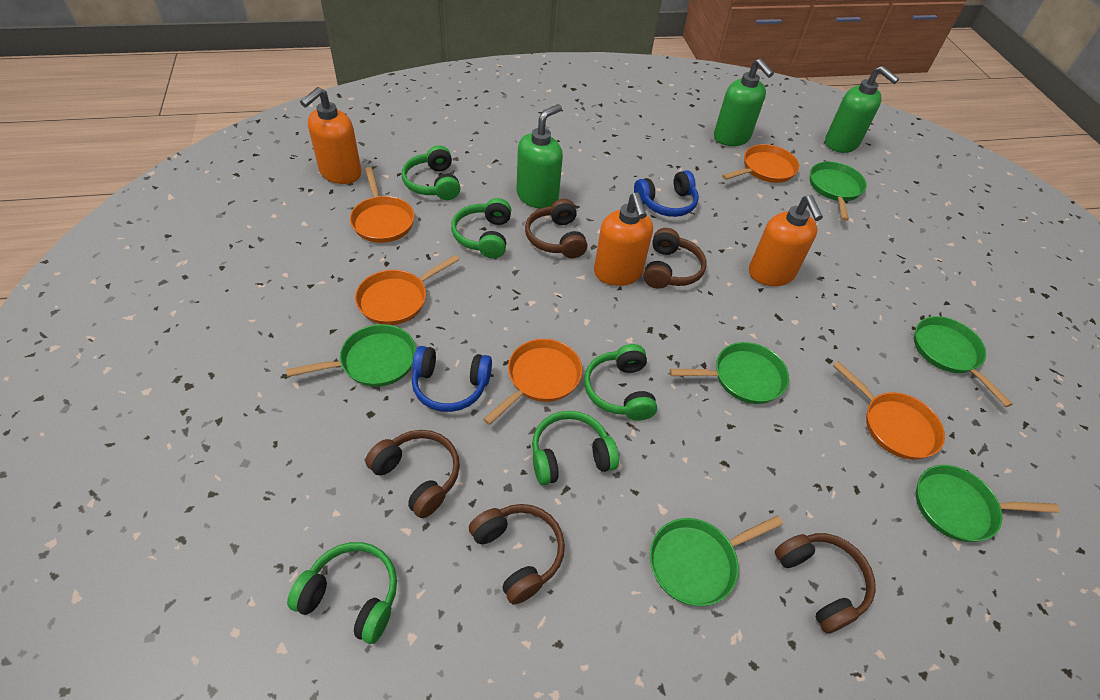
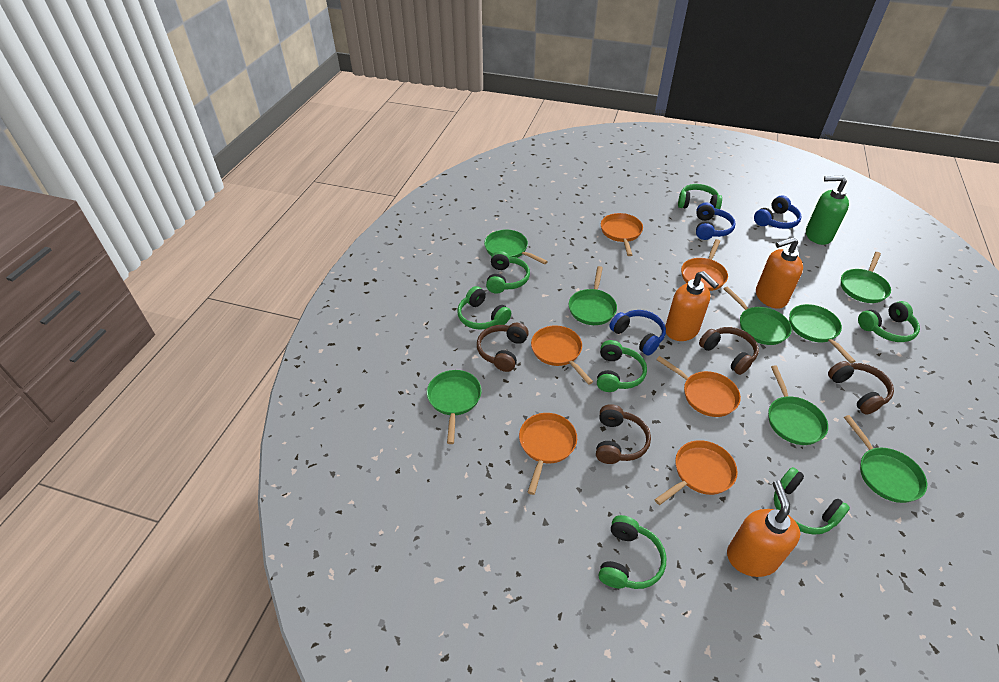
blue headphones: 2 -> 3
brown headphones: 5 -> 4
green headphones: 5 -> 7
green pan: 6 -> 8
green soap dispenser: 3 -> 1
orange pan: 5 -> 6

